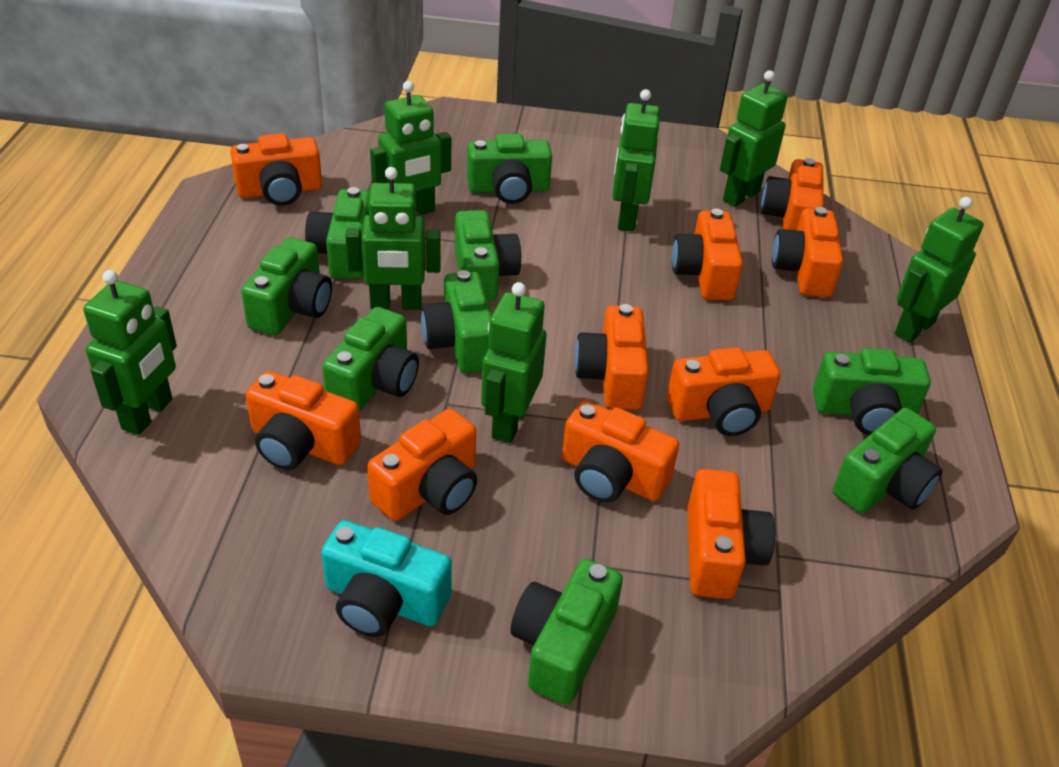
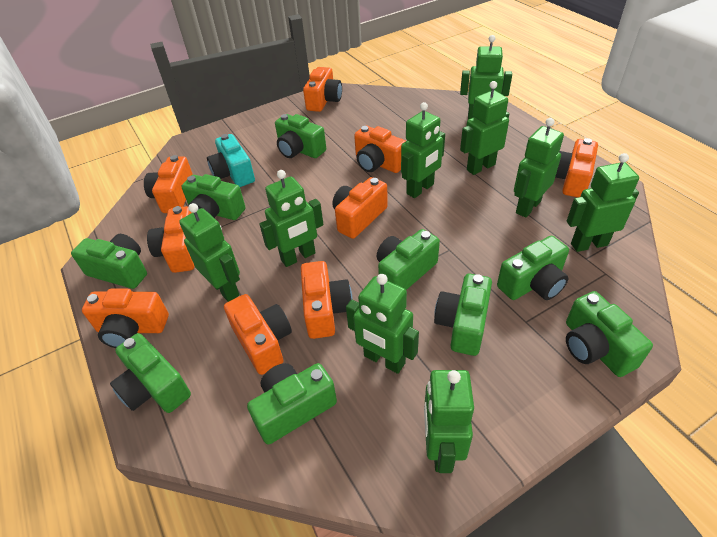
green robot: 7 -> 9
orange camera: 10 -> 9

